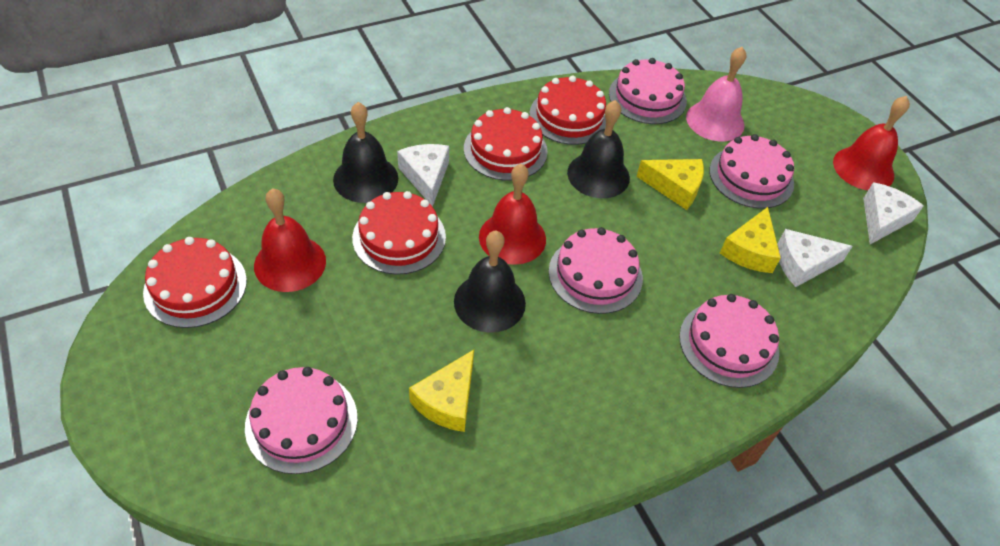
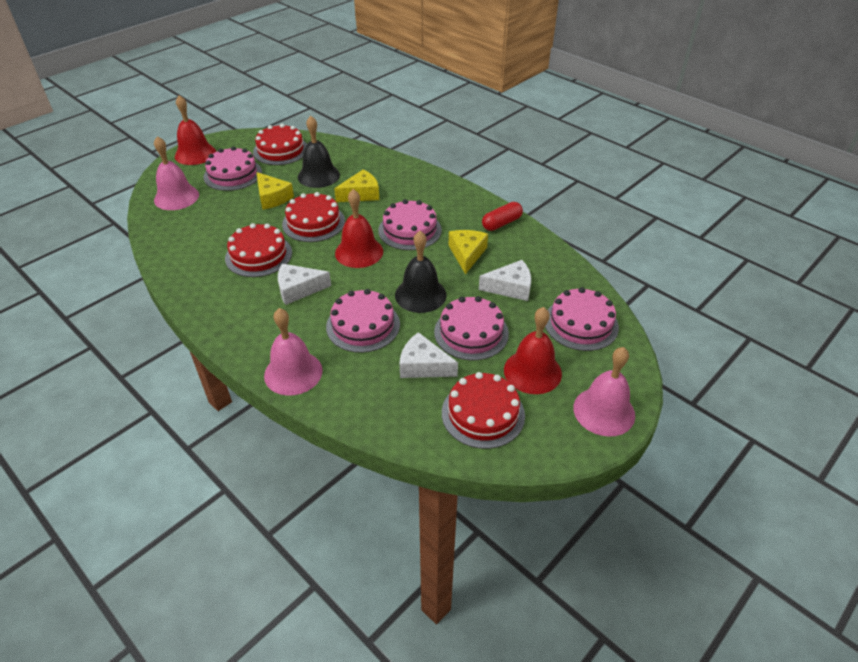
black bell: 3 -> 2
pink bell: 1 -> 3
red capsule: 0 -> 1

